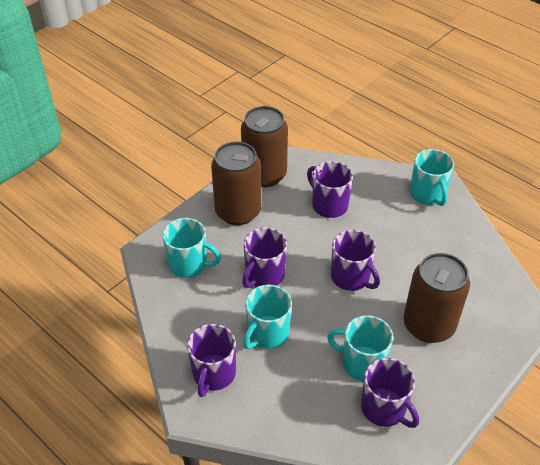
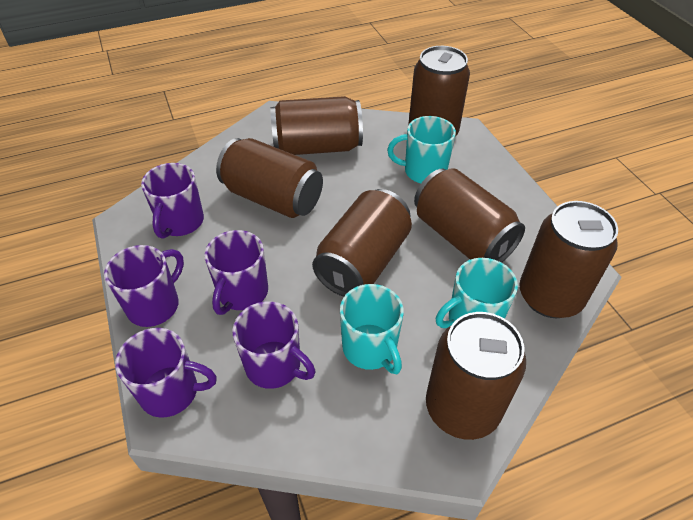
brown can: 3 -> 7
turquoise mug: 4 -> 3

